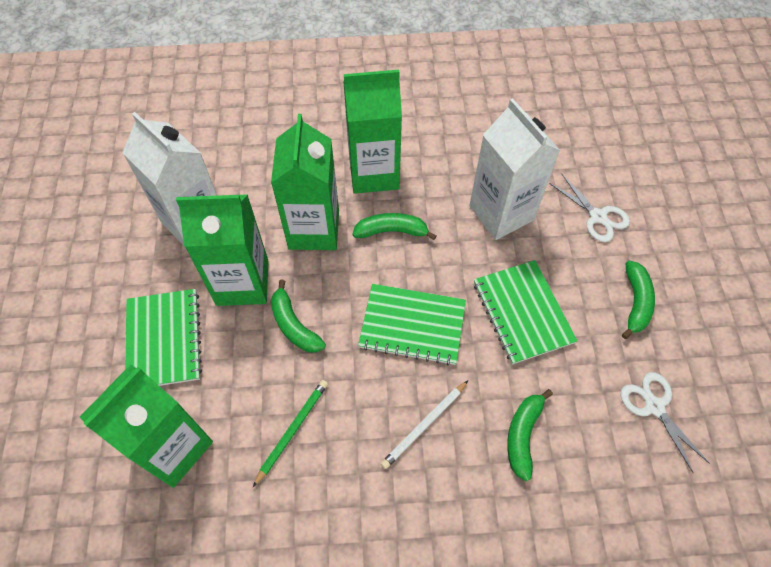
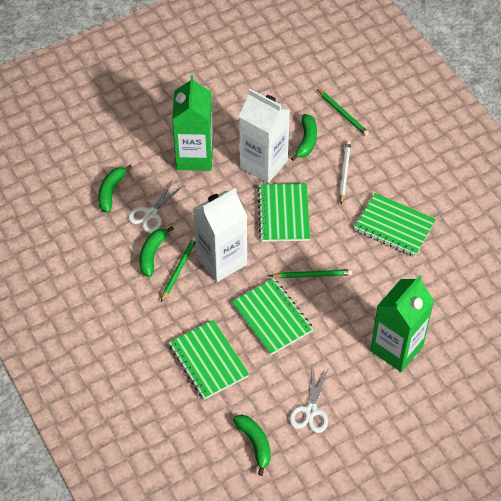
green carton: 4 -> 2
green notebook: 3 -> 4
green pencil: 1 -> 3

